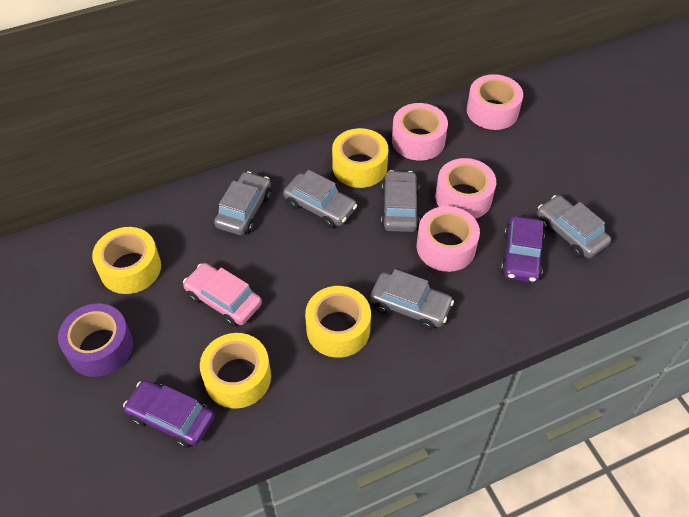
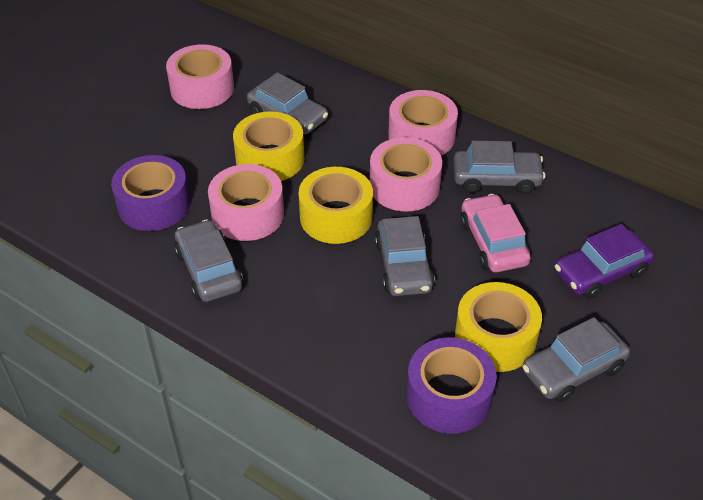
purple car: 2 -> 1
purple tape: 1 -> 2
yellow tape: 4 -> 3

